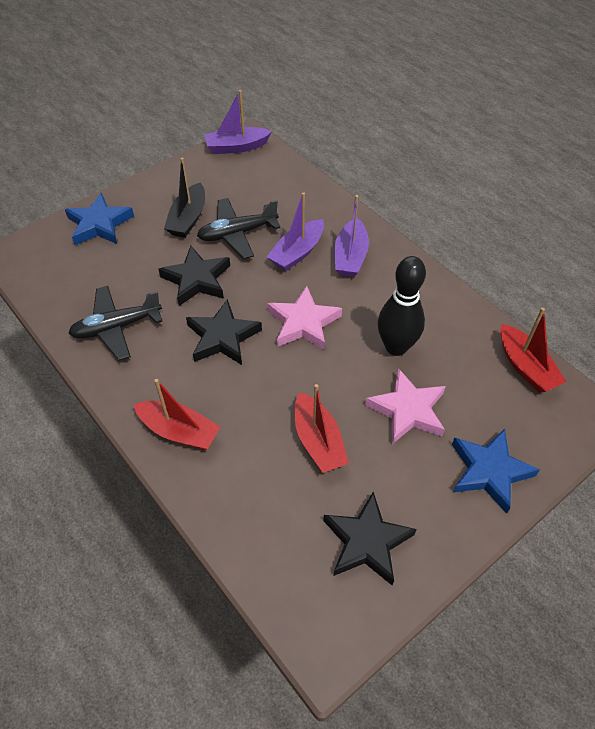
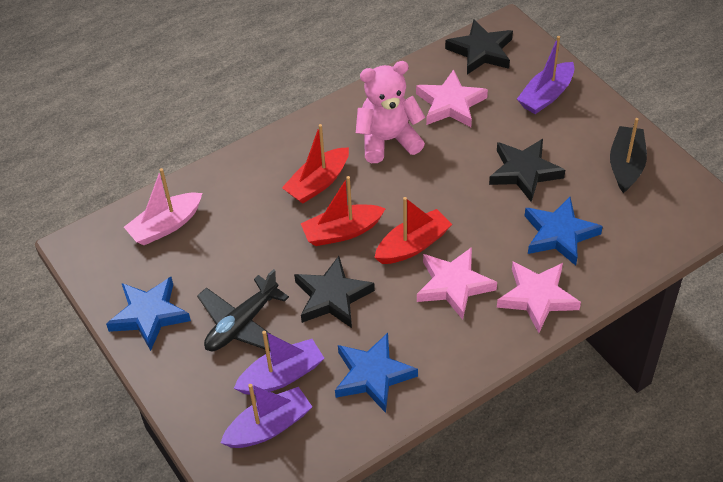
black bowling pin: 1 -> 0
black plane: 2 -> 1
blue star: 2 -> 3
pink boat: 0 -> 1
pink star: 2 -> 3
pink teddy bear: 0 -> 1

